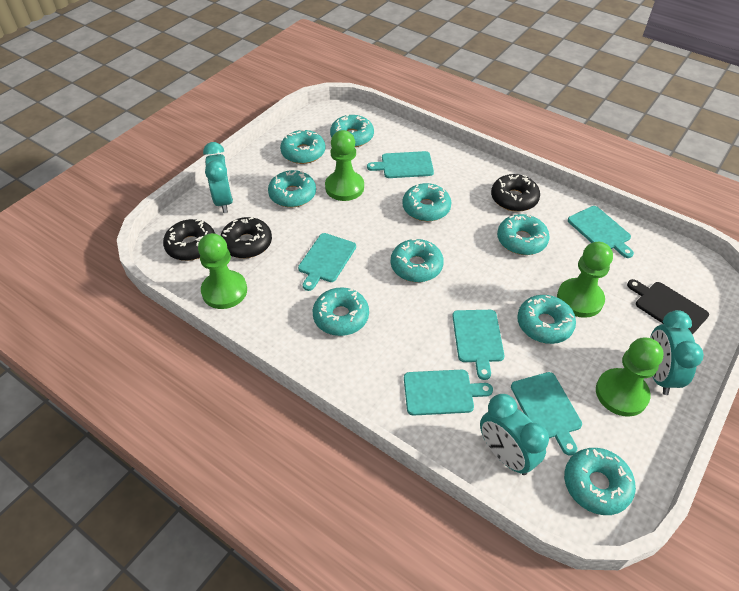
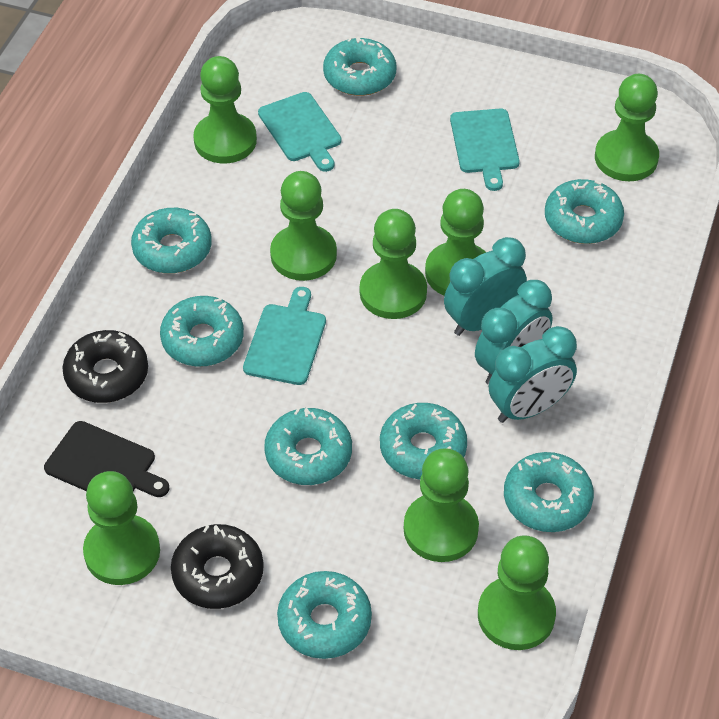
black donut: 3 -> 2
green pawn: 4 -> 8
turquoise cutting board: 6 -> 3
turquoise donut: 9 -> 8

